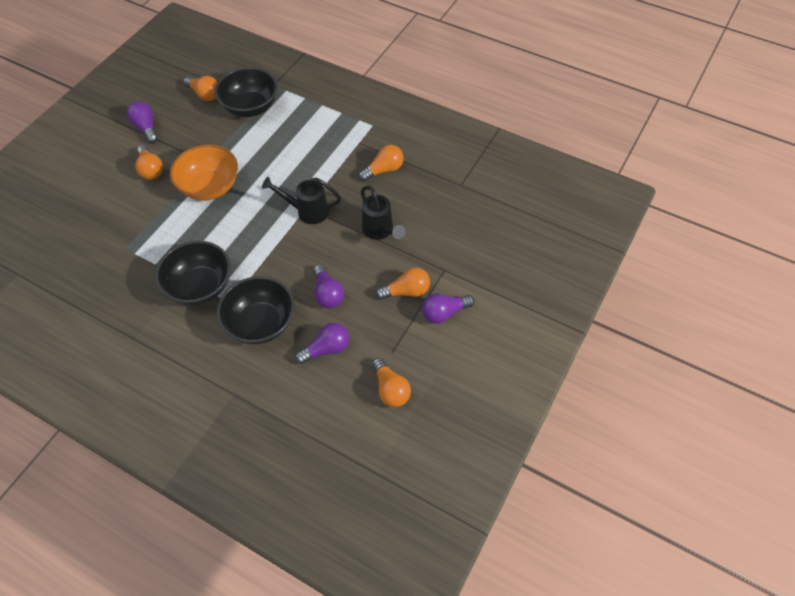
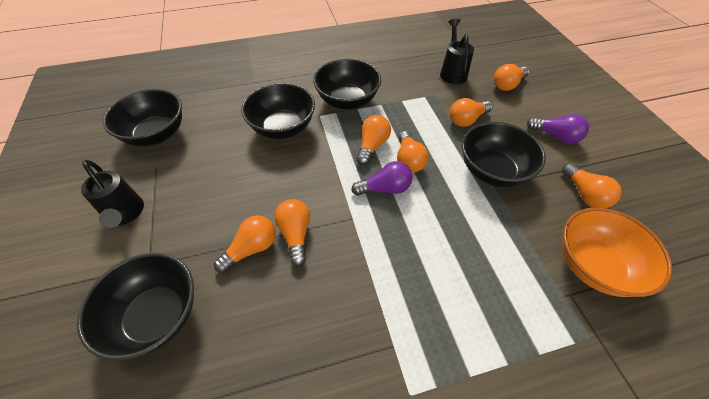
black bowl: 3 -> 5
orange light bulb: 5 -> 7
purple light bulb: 4 -> 2

